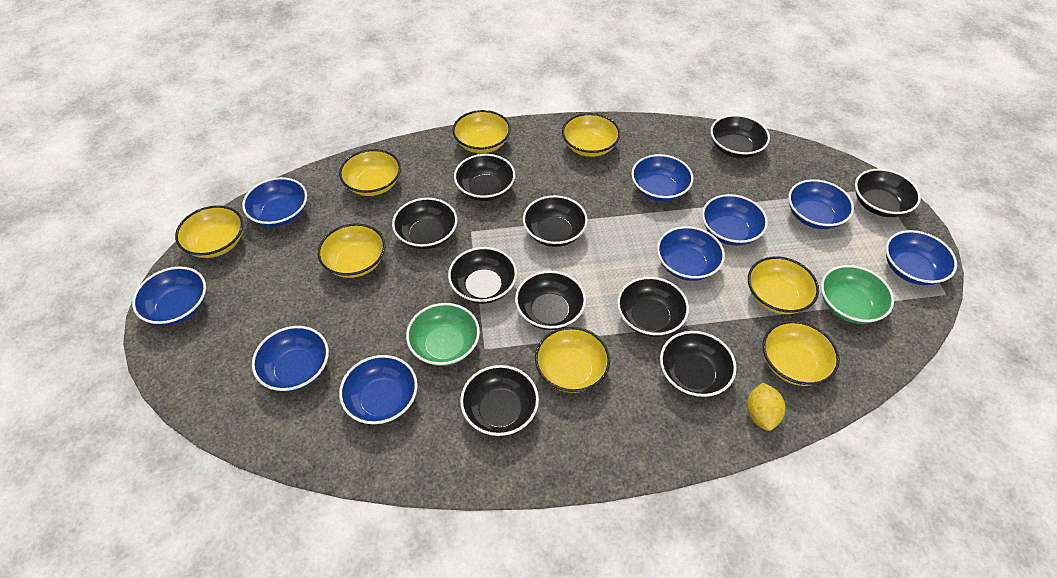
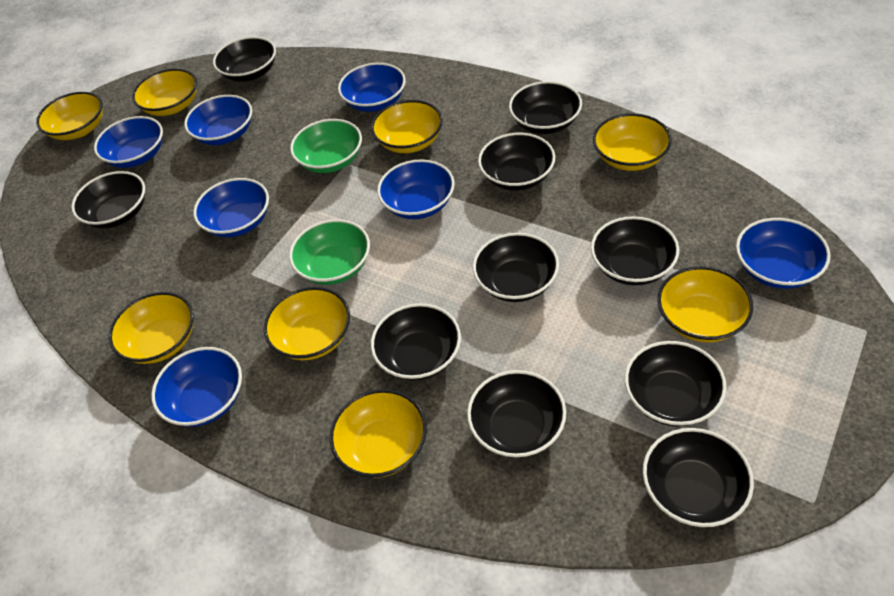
blue bowl: 9 -> 7
yellow lemon: 1 -> 0

